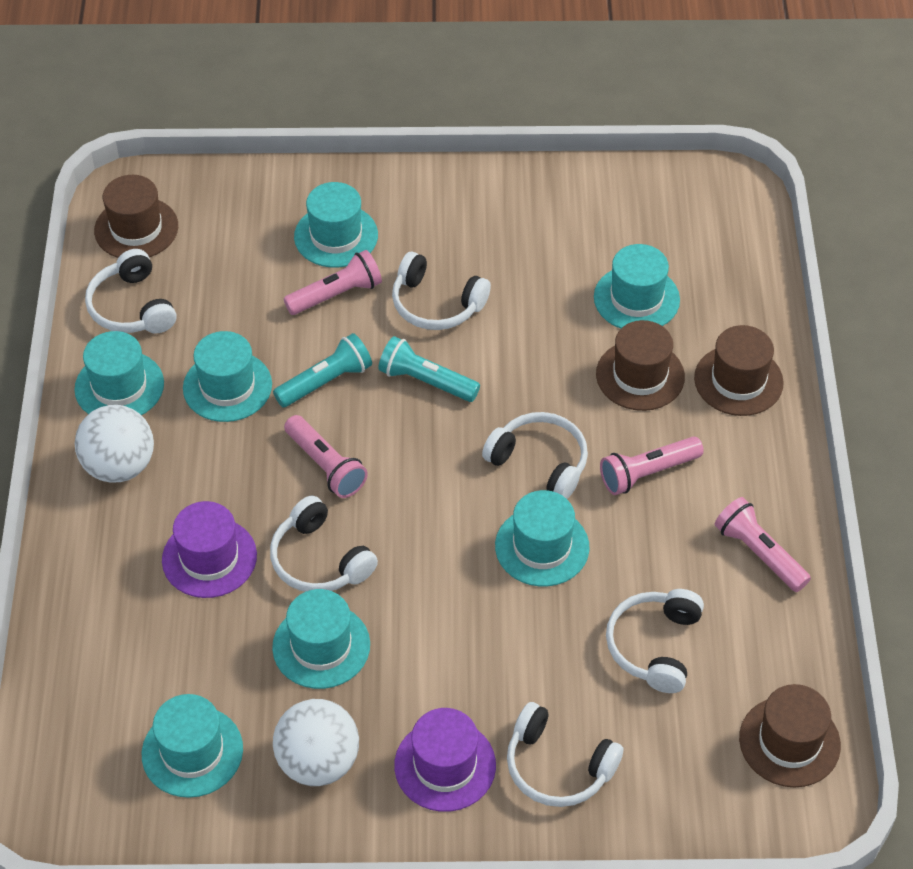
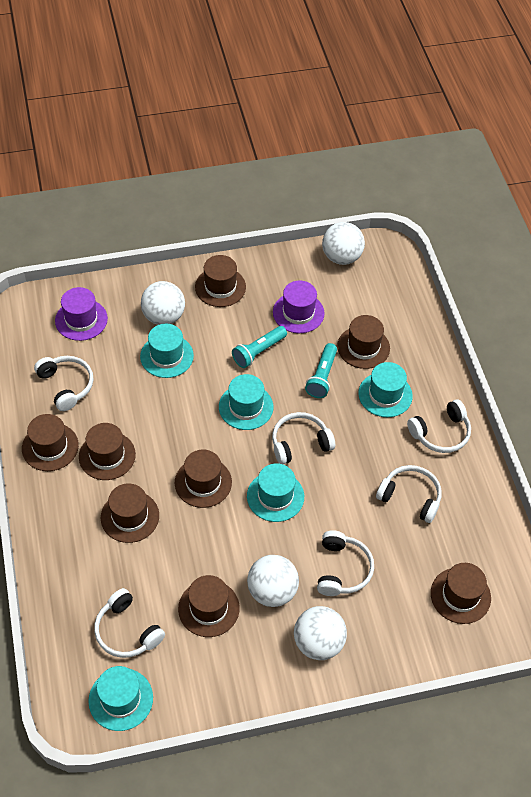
brown hat: 4 -> 8
pink flashlight: 4 -> 0
turquoise hat: 7 -> 5
white ball: 2 -> 4

